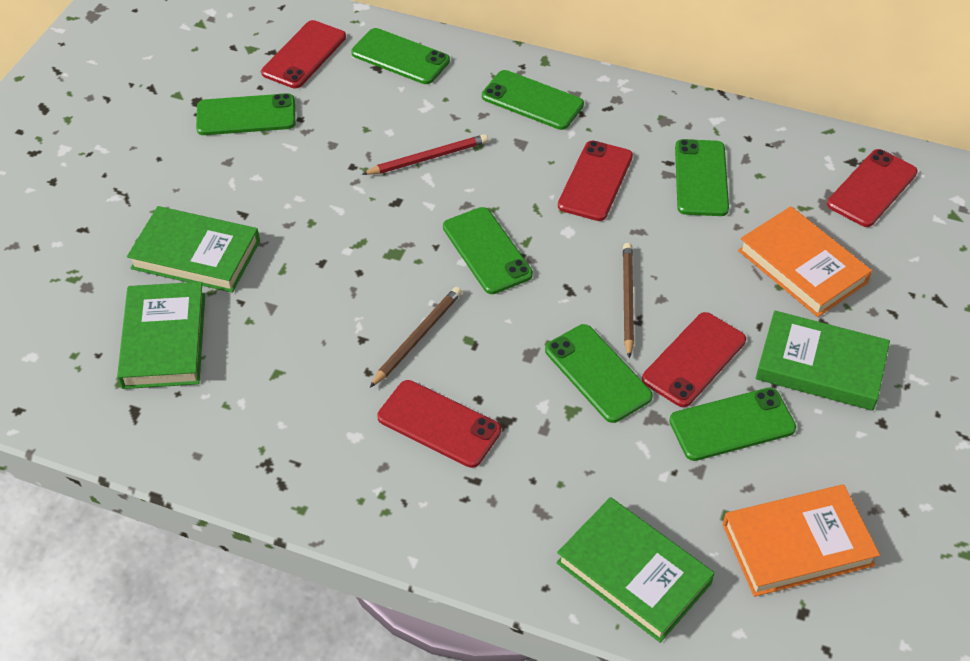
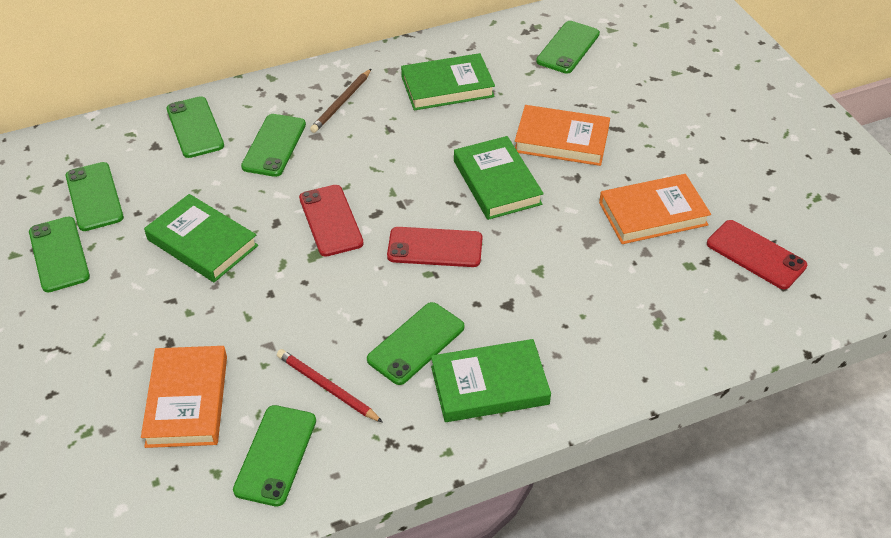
brown pencil: 2 -> 1
orange book: 2 -> 3
red phone: 5 -> 3

